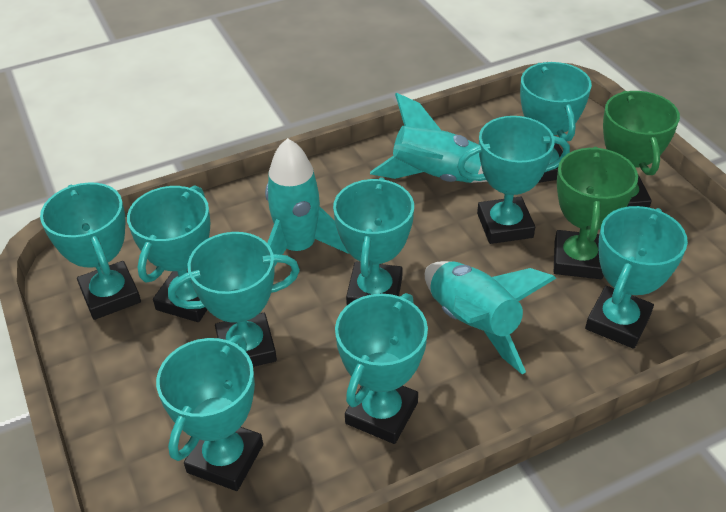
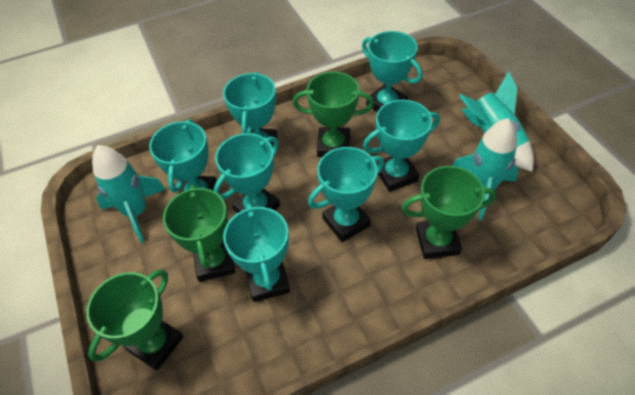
green trophy: 2 -> 4
turquoise trophy: 9 -> 7

